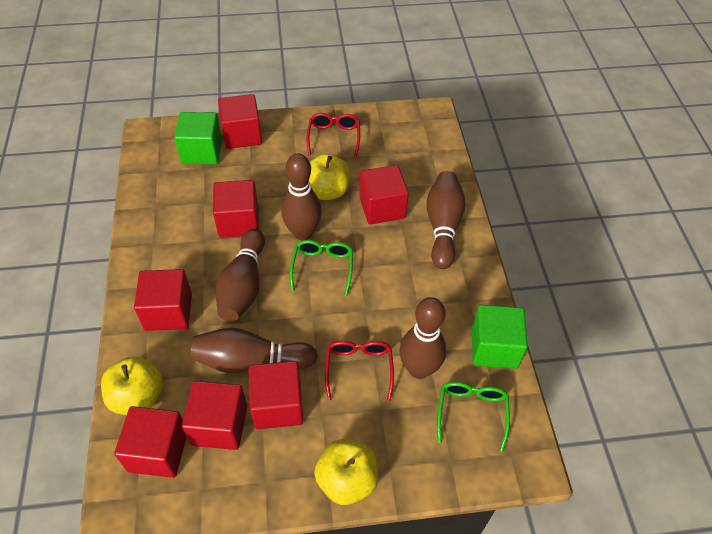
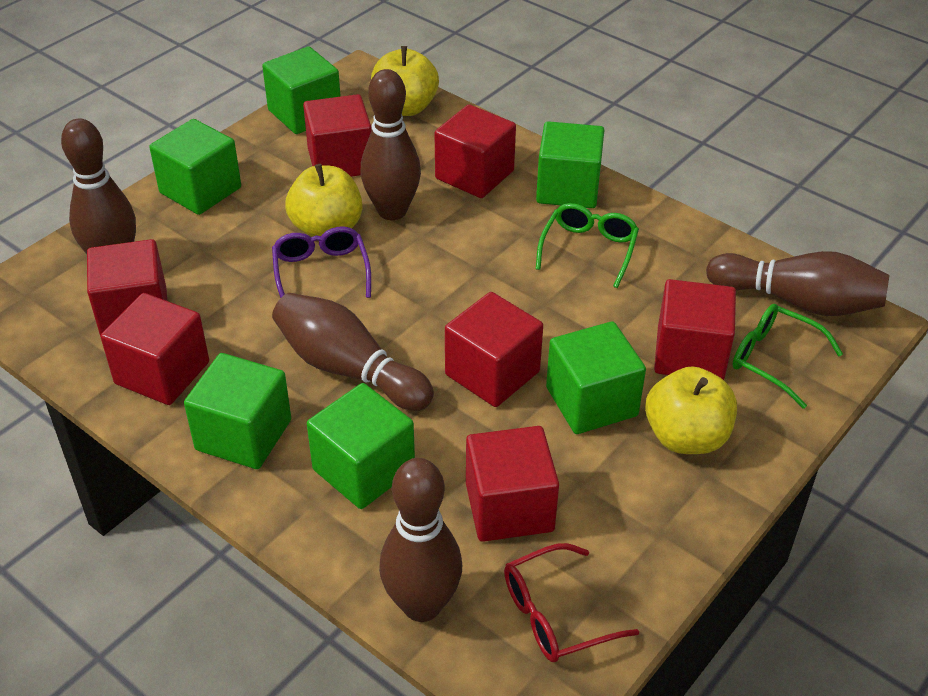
green cube: 2 -> 6
purple glasses: 0 -> 1
red glasses: 2 -> 1

